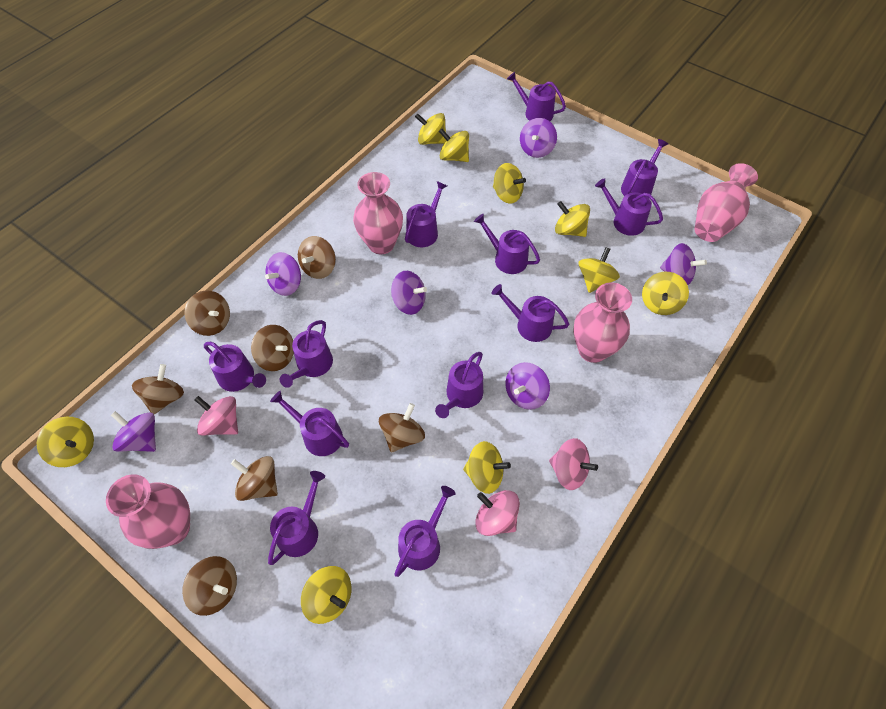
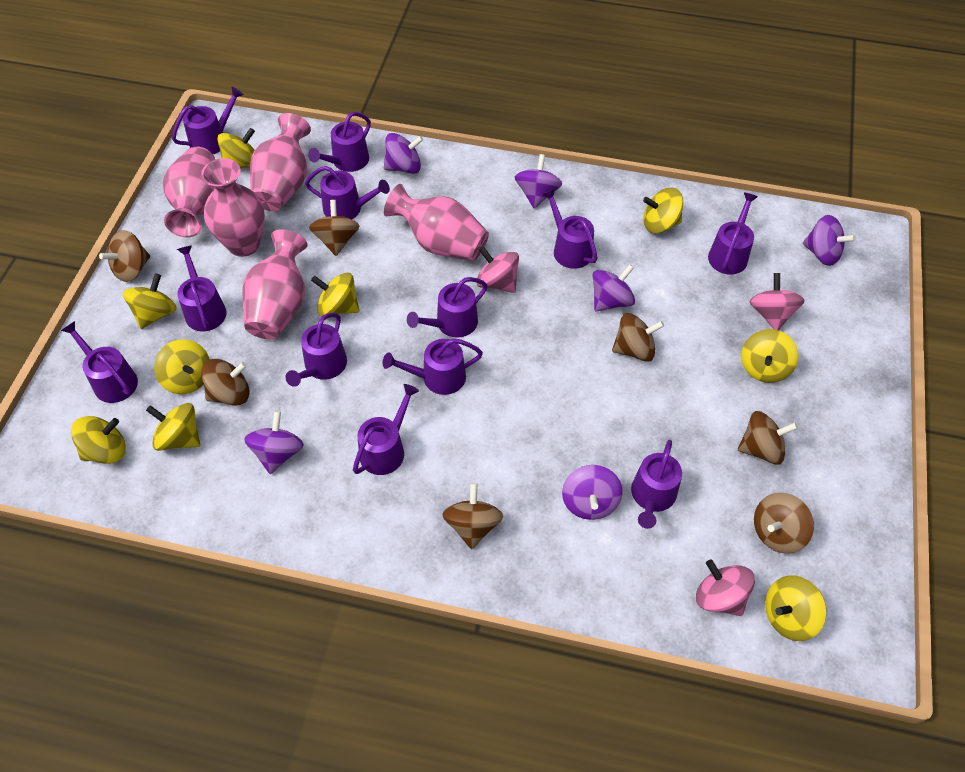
pink vase: 4 -> 5

